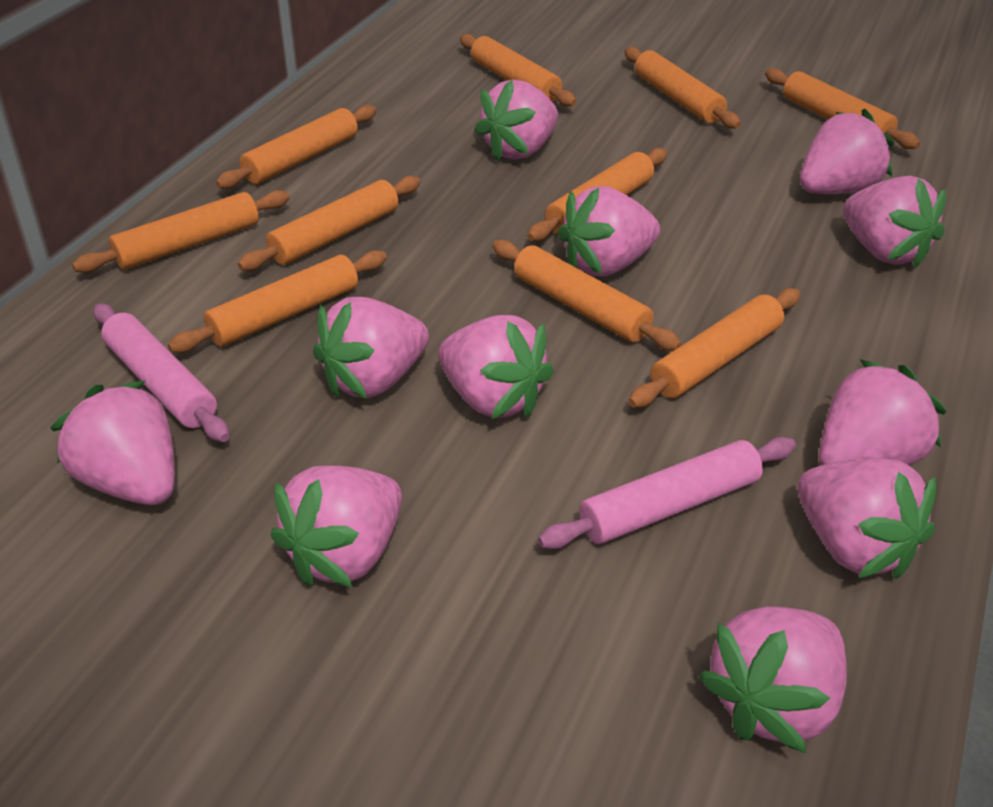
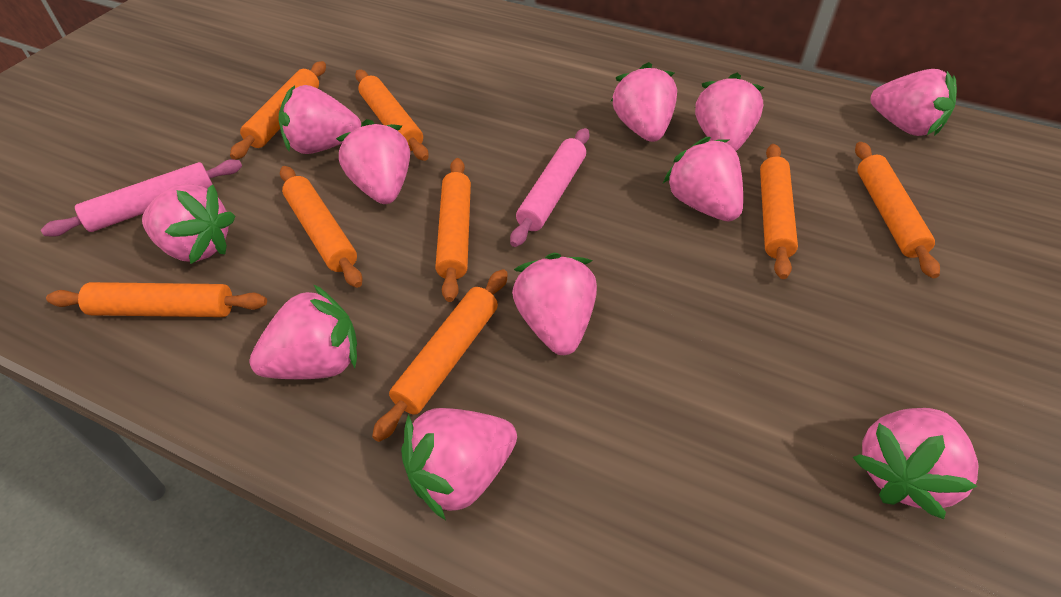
orange rolling pin: 10 -> 8

